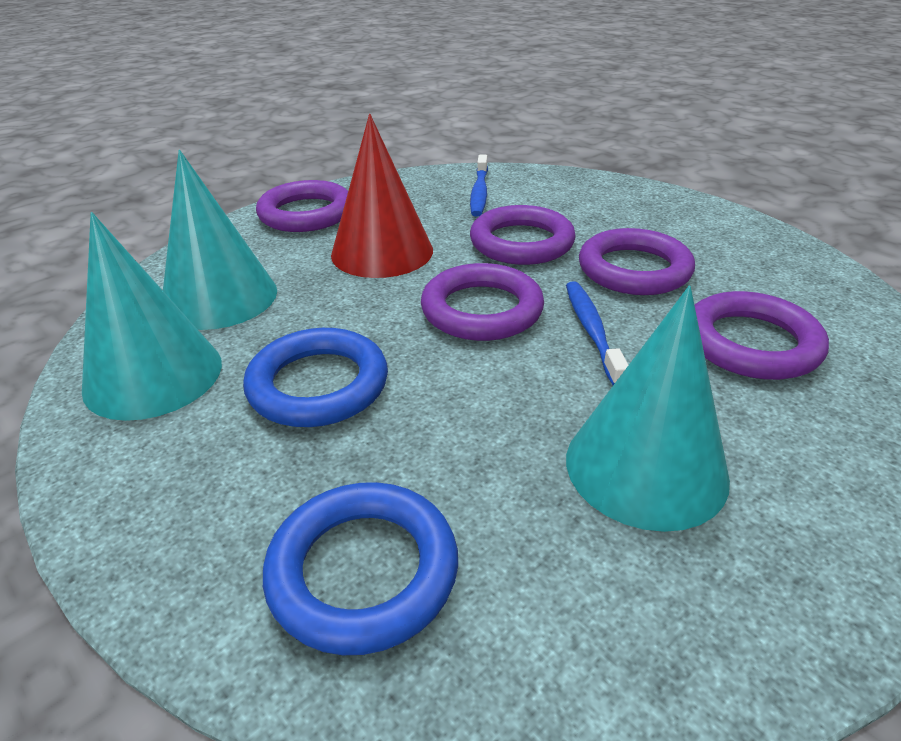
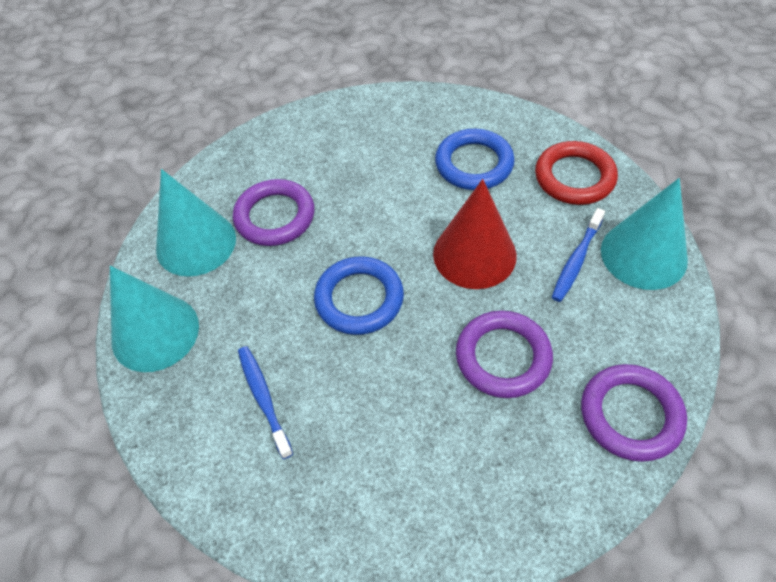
purple ring: 5 -> 3
red ring: 0 -> 1

